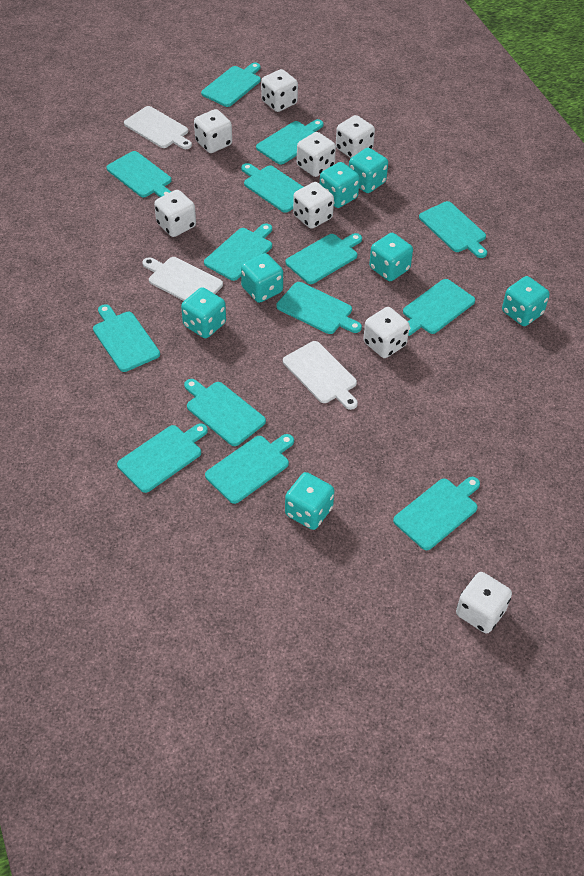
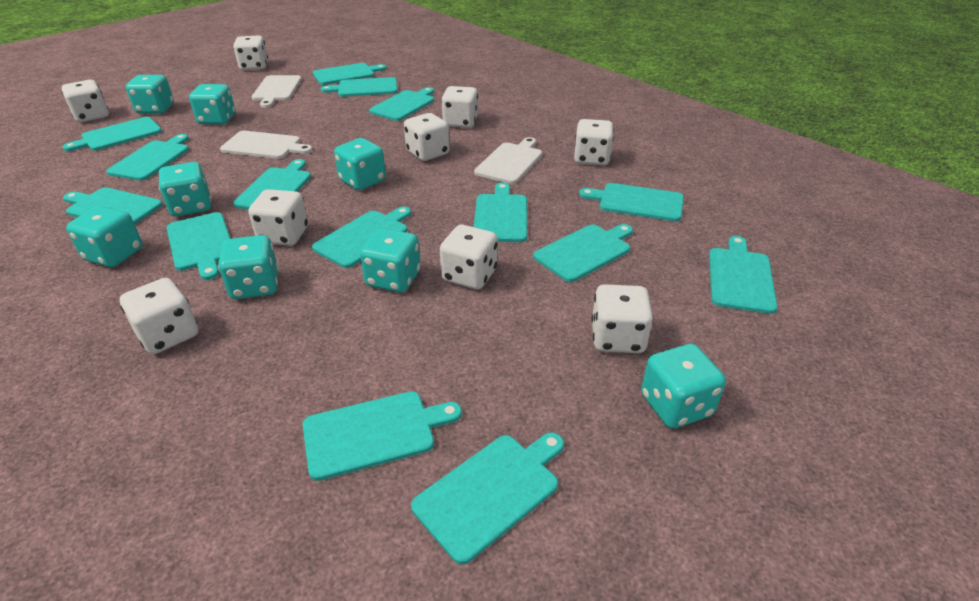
turquoise cutting board: 14 -> 15
turquoise dice: 7 -> 8
white dice: 8 -> 9

